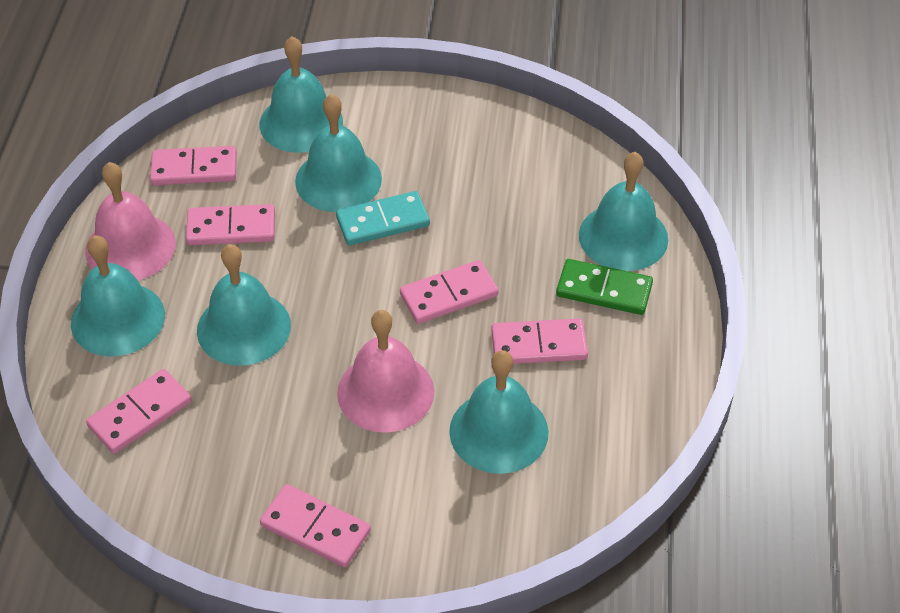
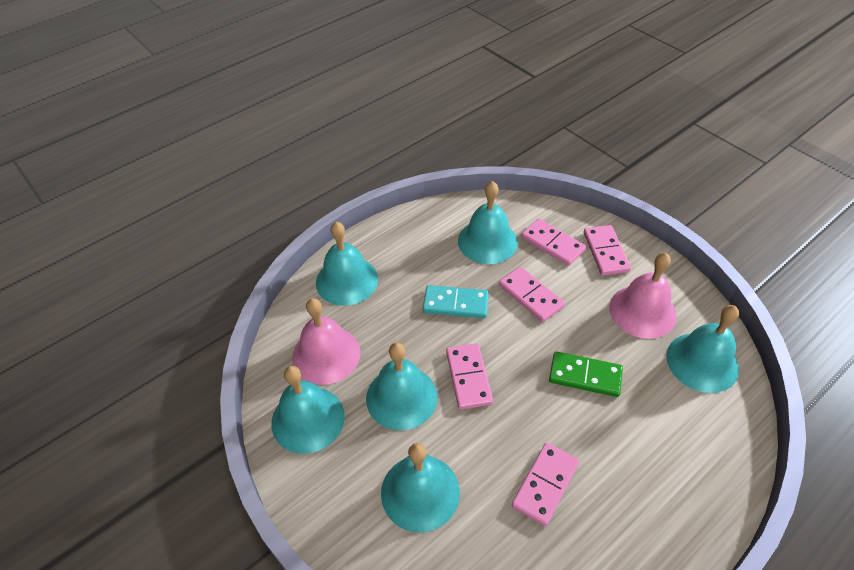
pink domino: 6 -> 5

